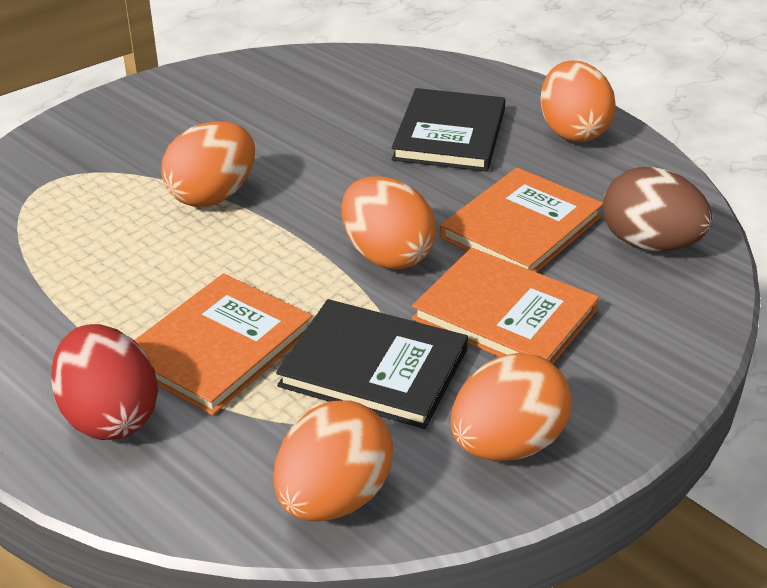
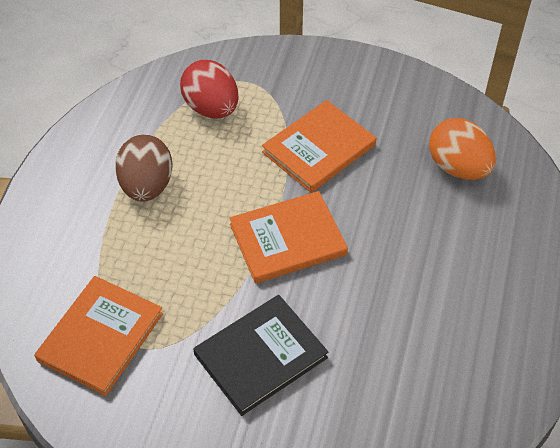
black book: 2 -> 1
orange egg: 5 -> 1

